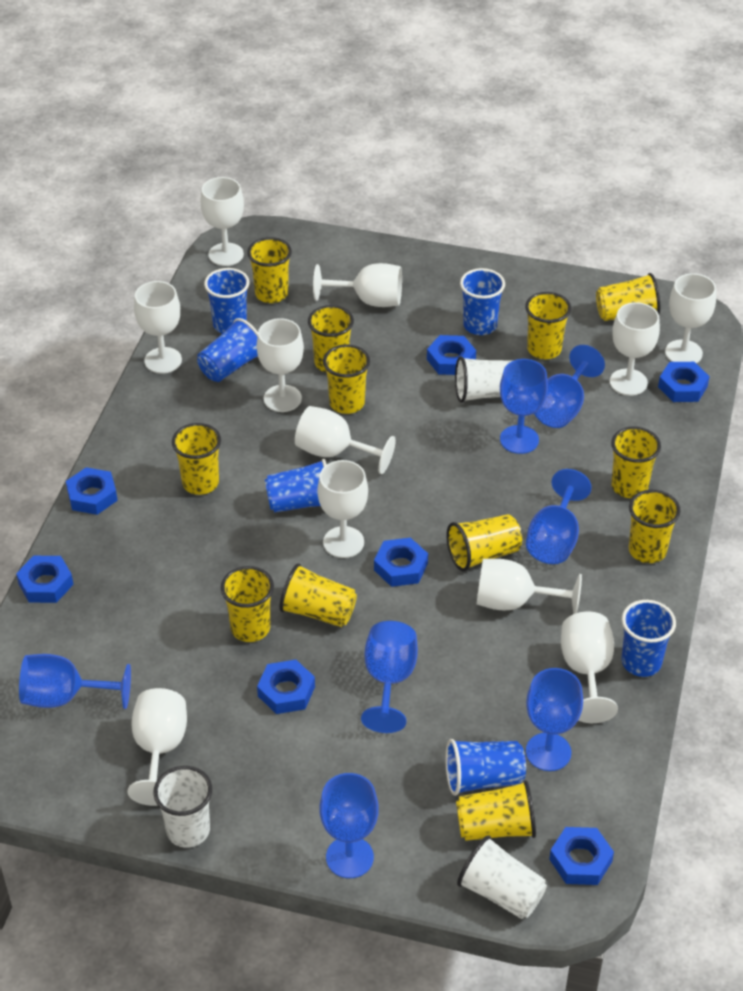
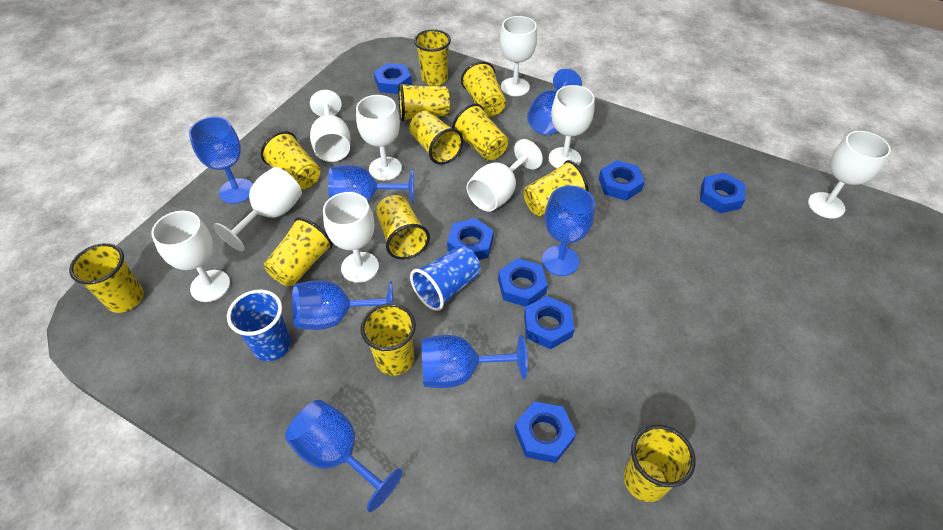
blue cup: 6 -> 2
white cup: 3 -> 0
white goblet: 11 -> 9

